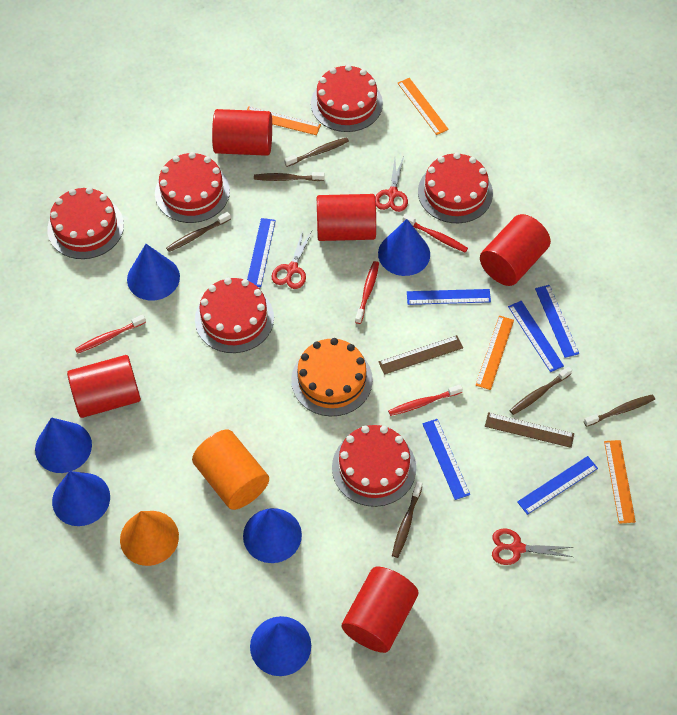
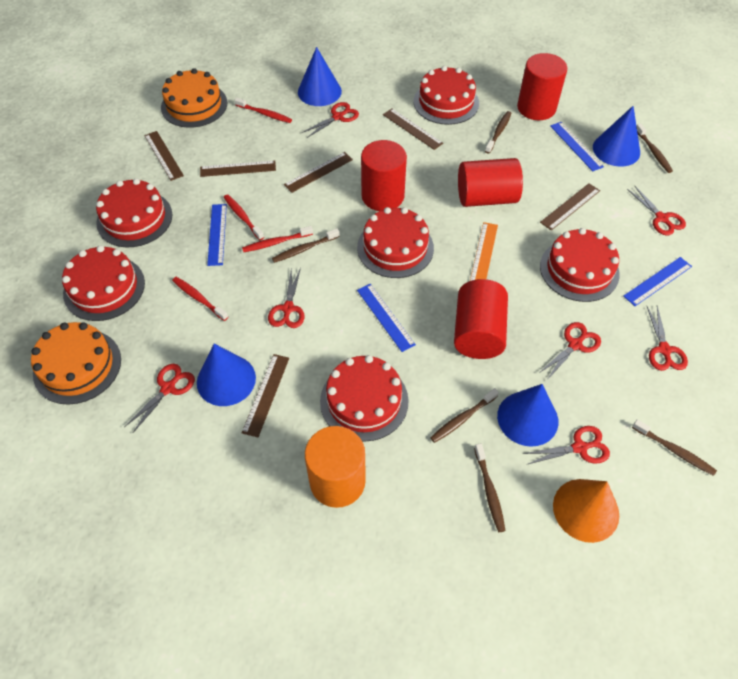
blue cone: 6 -> 4
blue ruler: 6 -> 4
brown ruler: 2 -> 6
orange cake: 1 -> 2
orange ruler: 4 -> 1
red cylinder: 5 -> 4
red scissors: 3 -> 7

